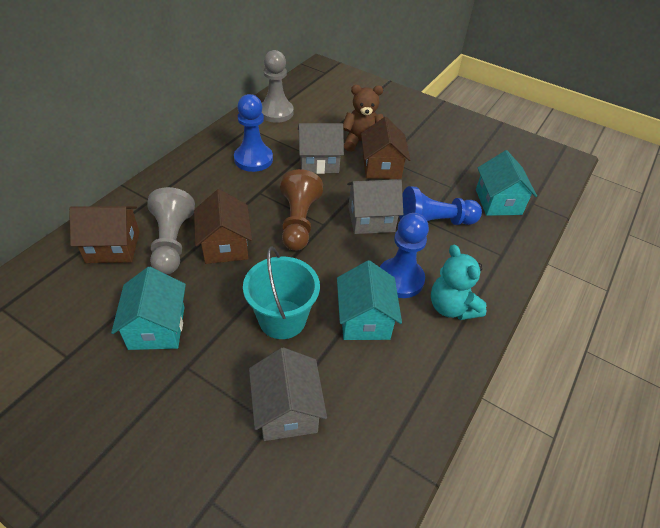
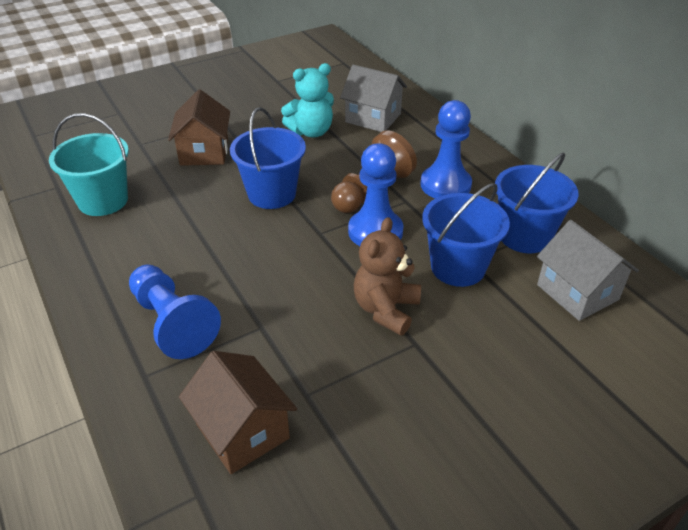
blue bucket: 0 -> 3
brown house: 3 -> 2
grey house: 3 -> 2
grey pawn: 2 -> 0
turquoise house: 3 -> 0

